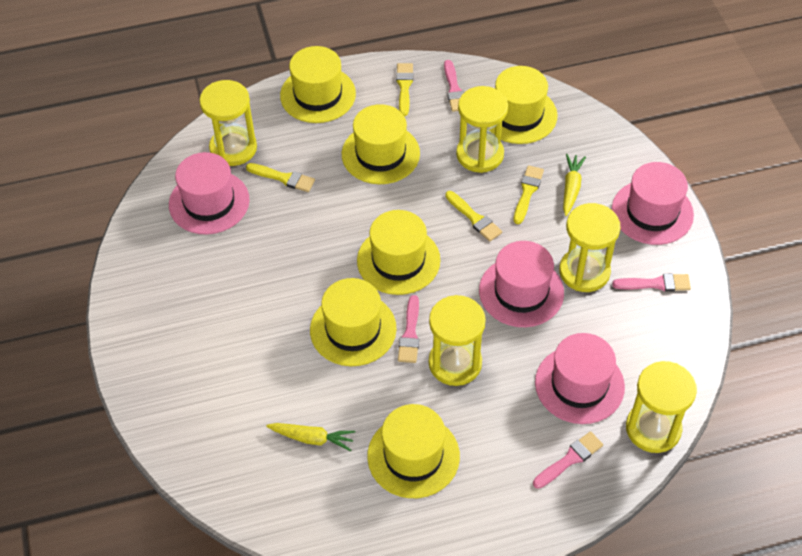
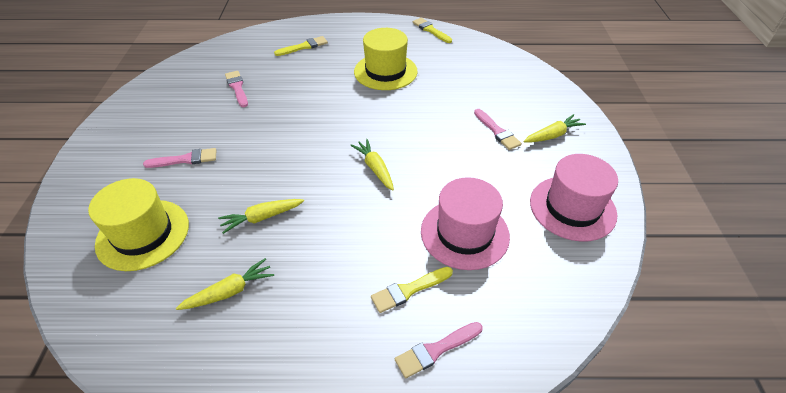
pink hat: 4 -> 2
yellow brush: 4 -> 3
yellow carrot: 2 -> 4
yellow hat: 6 -> 2
yellow hourglass: 5 -> 0

